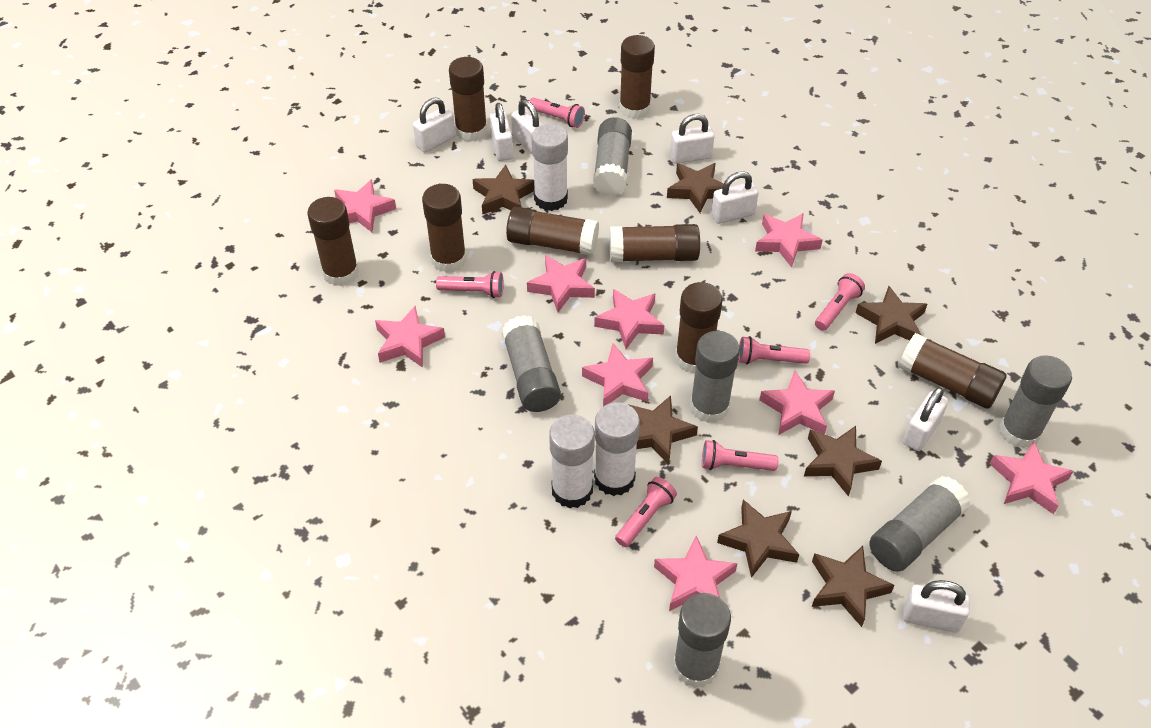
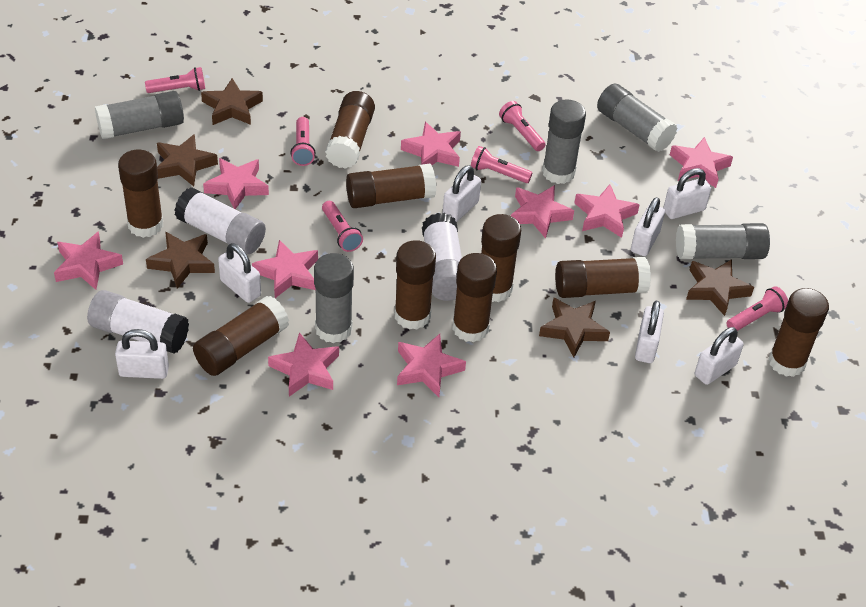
brown glue stick: 8 -> 9
brown star: 7 -> 5
grey glue stick: 6 -> 5

